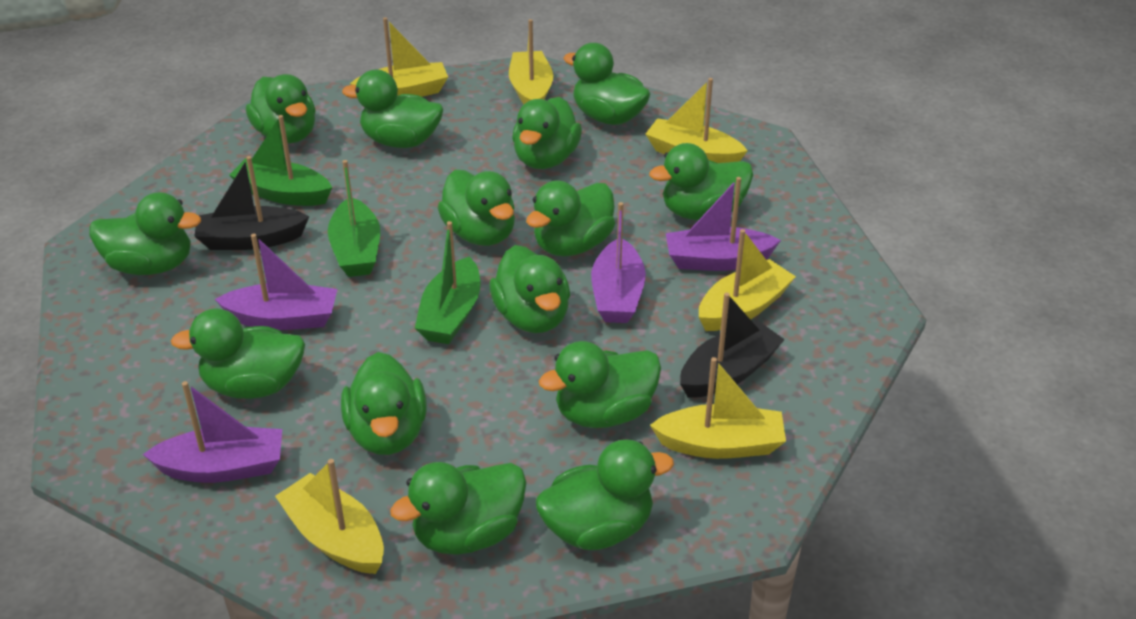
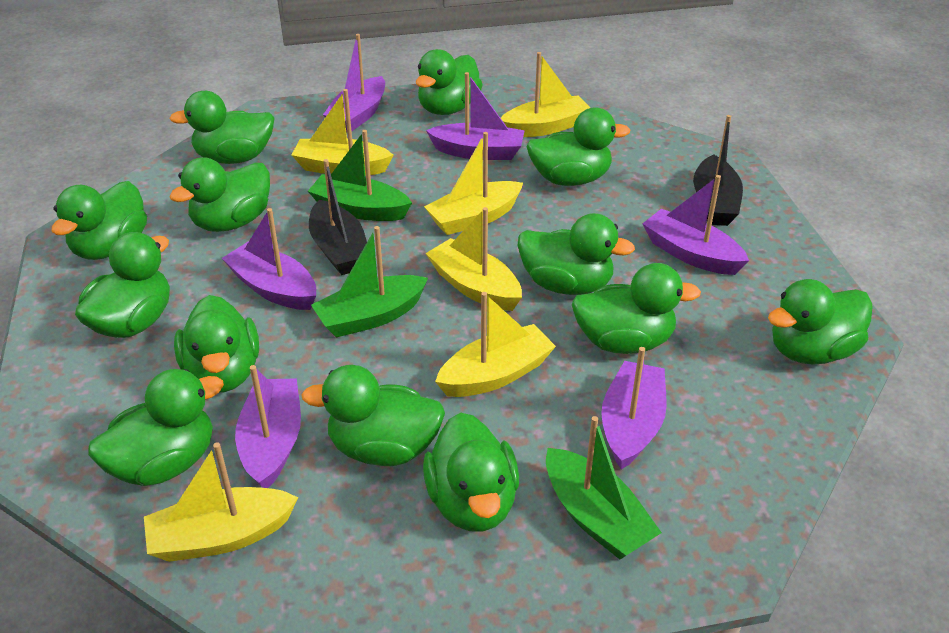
green duck: 14 -> 13
purple boat: 4 -> 6

